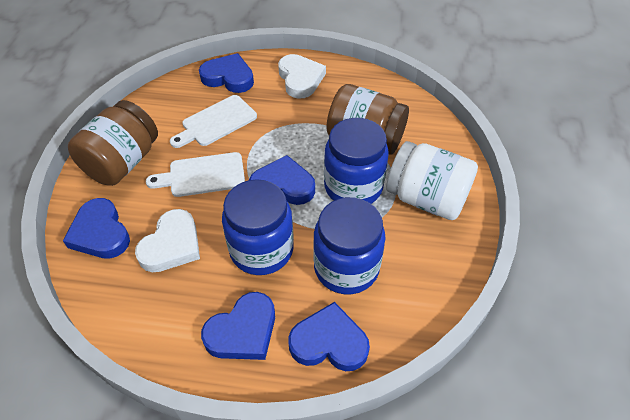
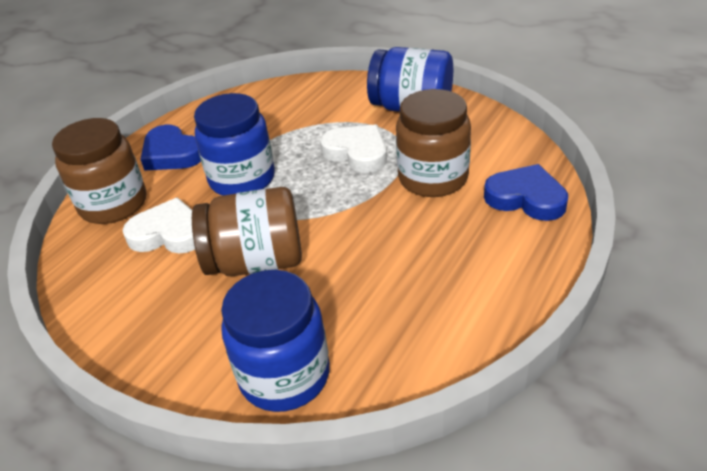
blue heart: 5 -> 2
brown jar: 2 -> 3
white cutting board: 2 -> 0
white jar: 1 -> 0

